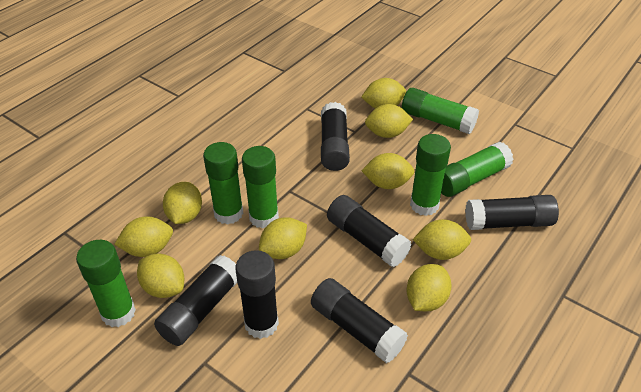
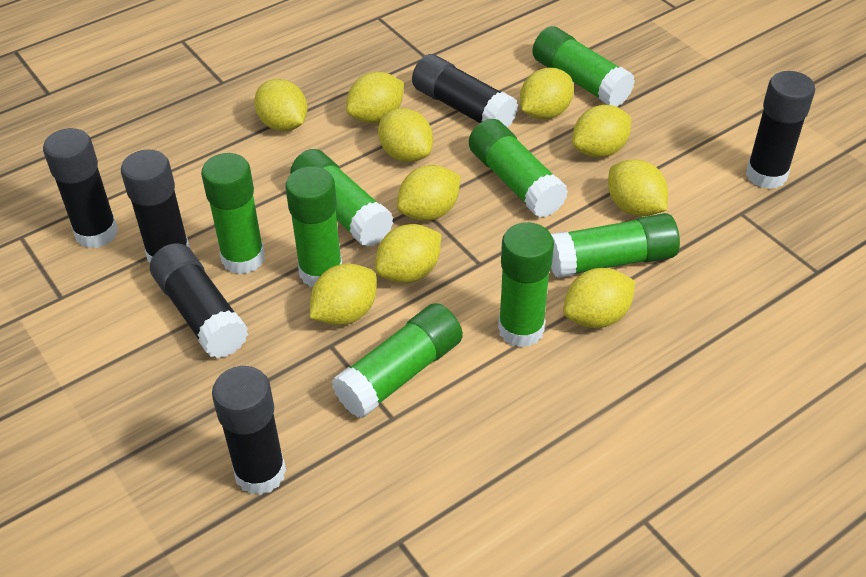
green glue stick: 6 -> 8
yellow lemon: 9 -> 10

